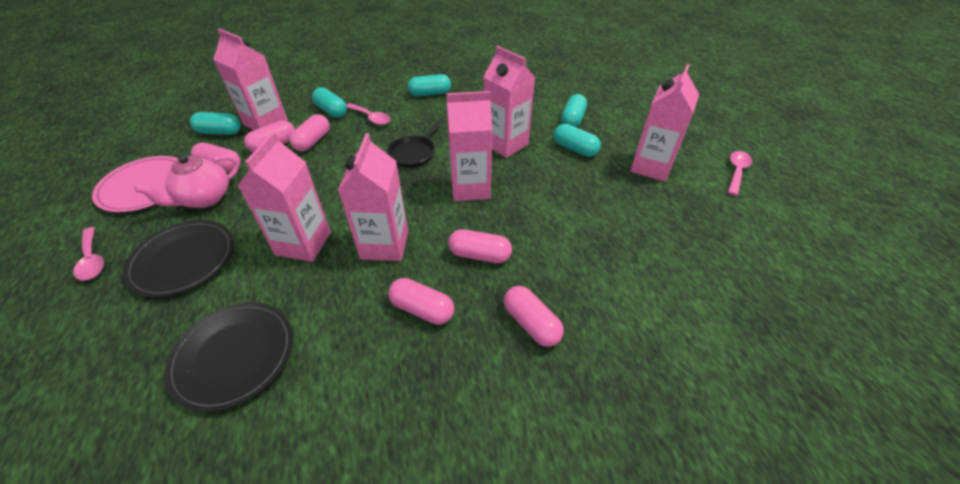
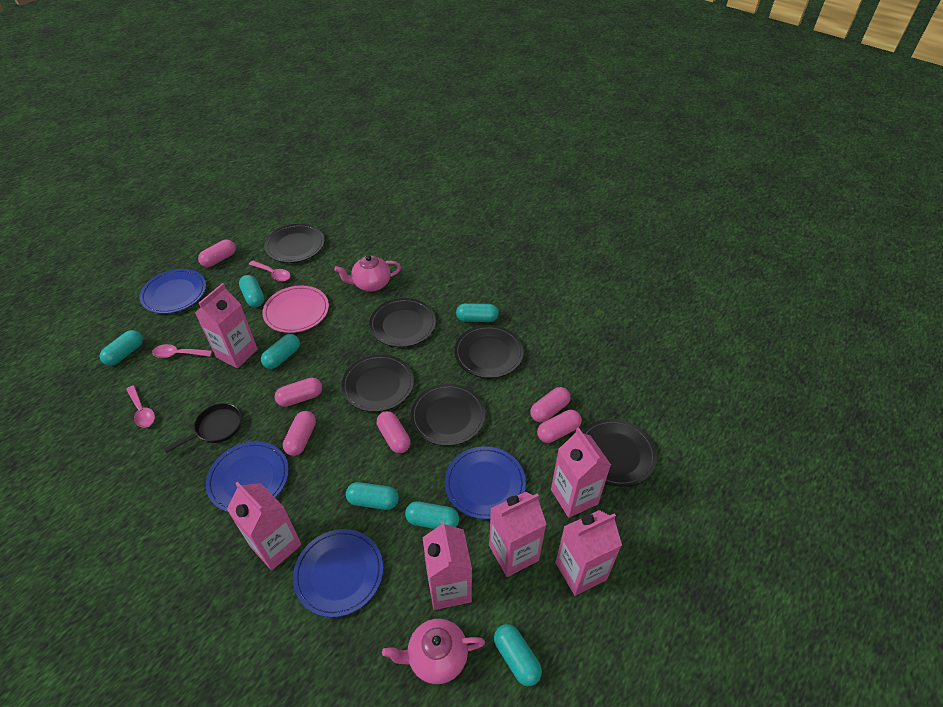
black plate: 2 -> 6
blue plate: 0 -> 4
pink teapot: 1 -> 2
turquoise capsule: 5 -> 7

